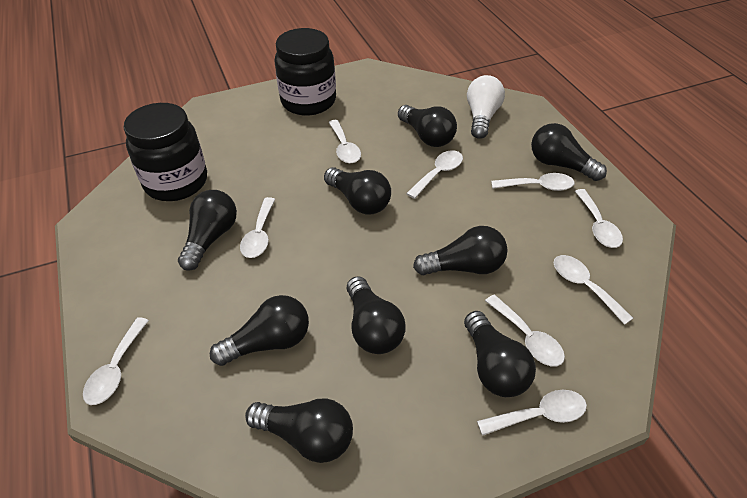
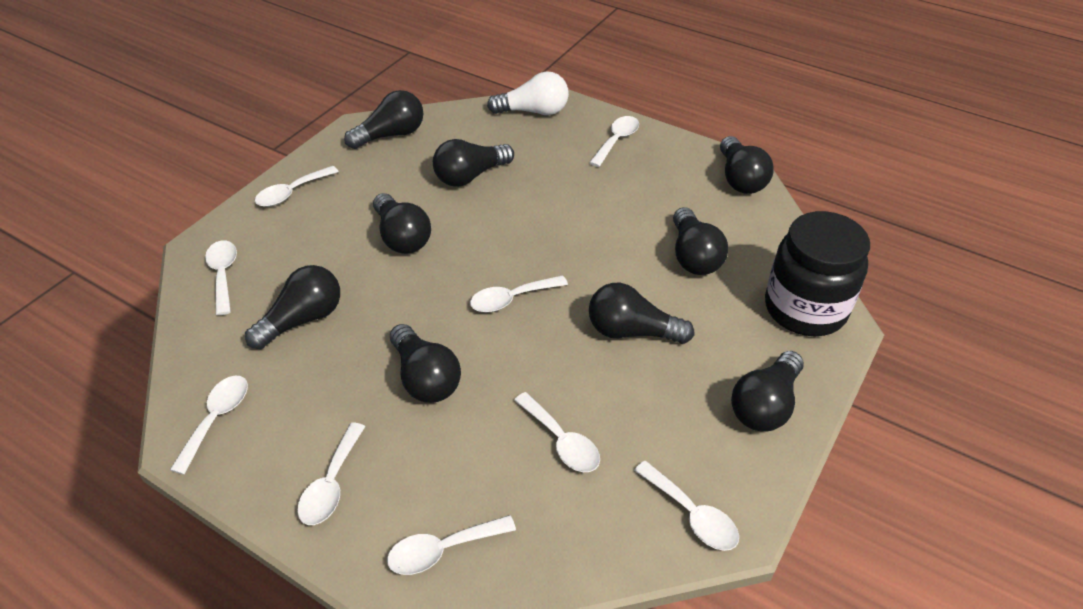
black jar: 2 -> 1

